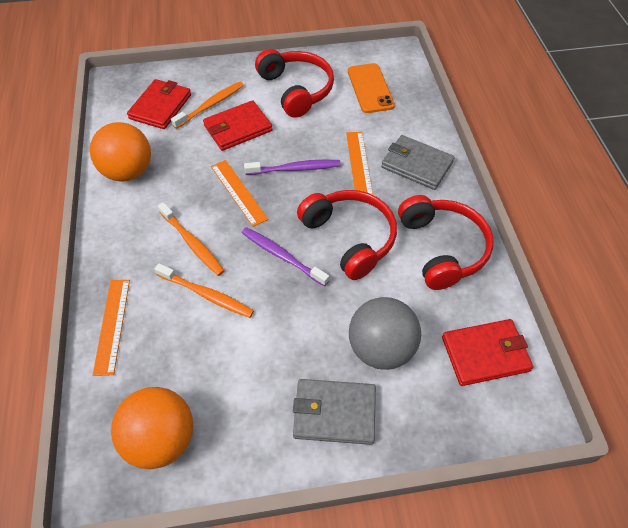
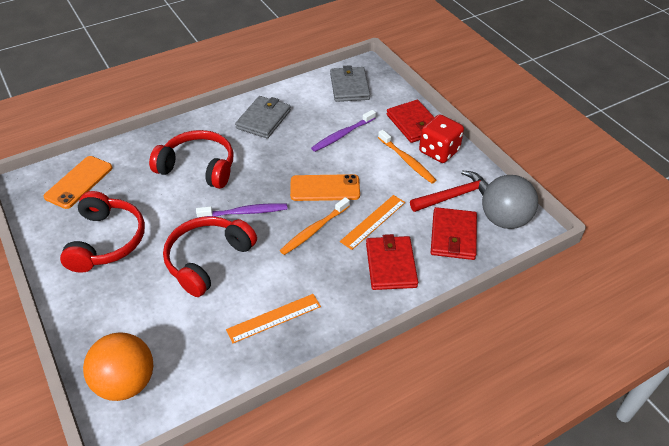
orange ball: 2 -> 1
orange phone: 1 -> 2
orange ruler: 3 -> 2
orange toothbrush: 3 -> 2
red dice: 0 -> 1
red hammer: 0 -> 1

